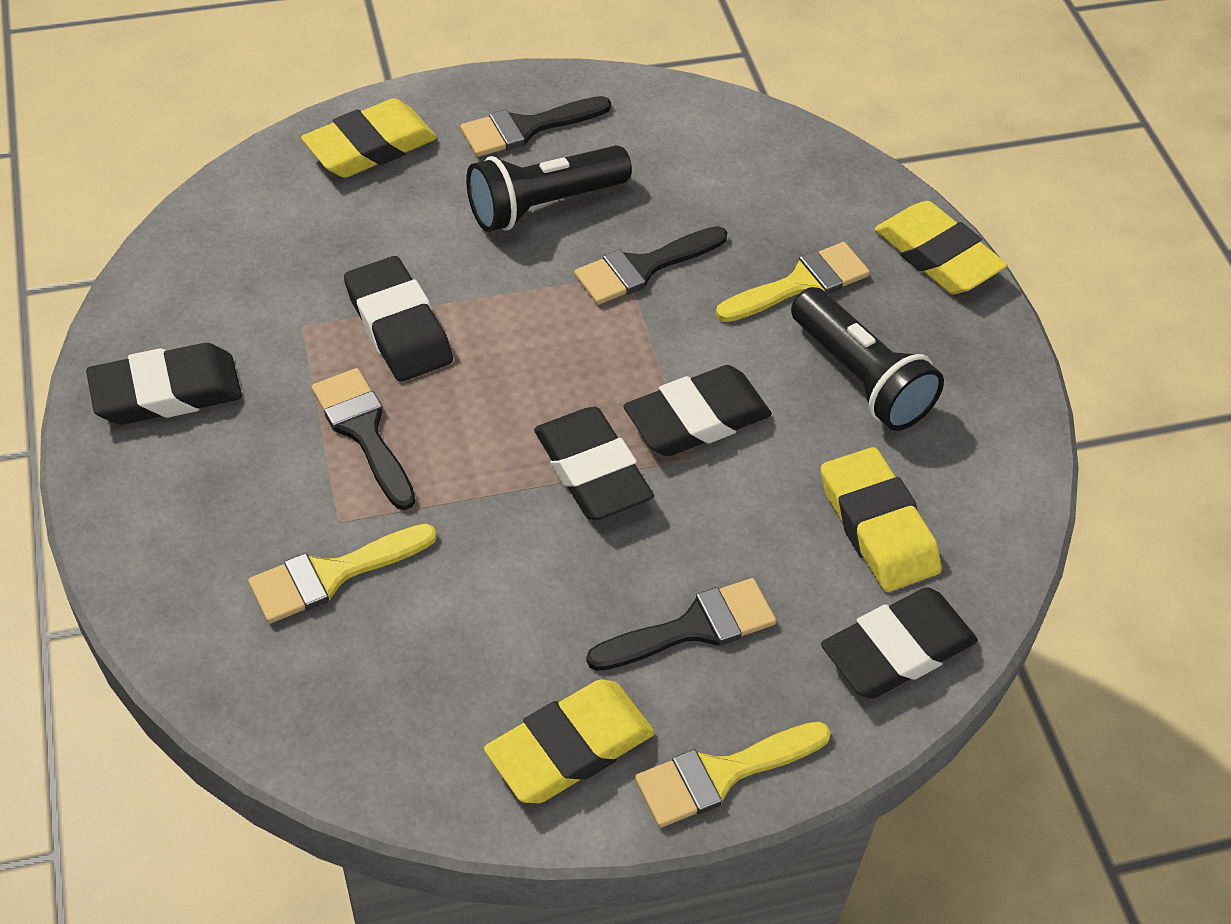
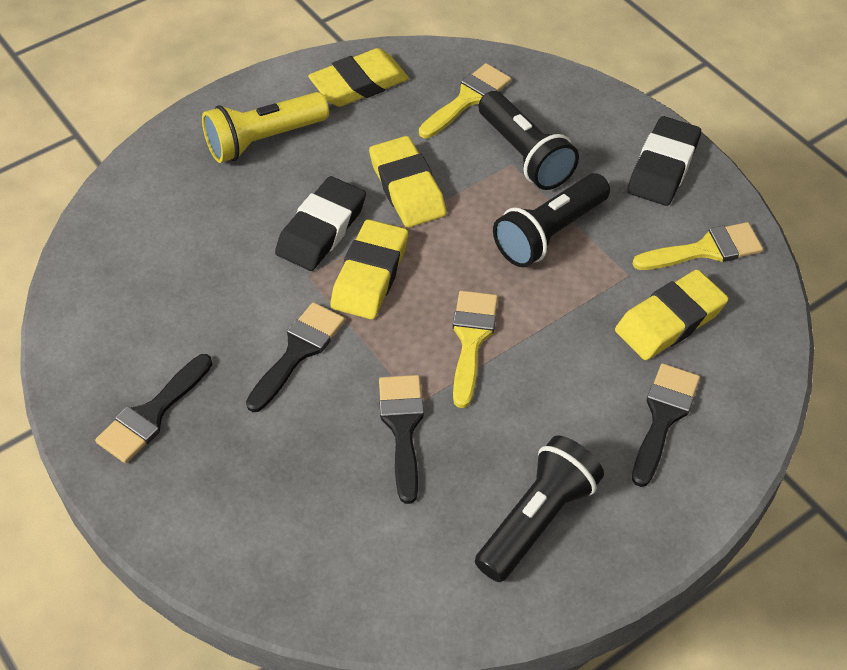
black eraser: 5 -> 2
black flashlight: 2 -> 3
yellow flashlight: 0 -> 1

